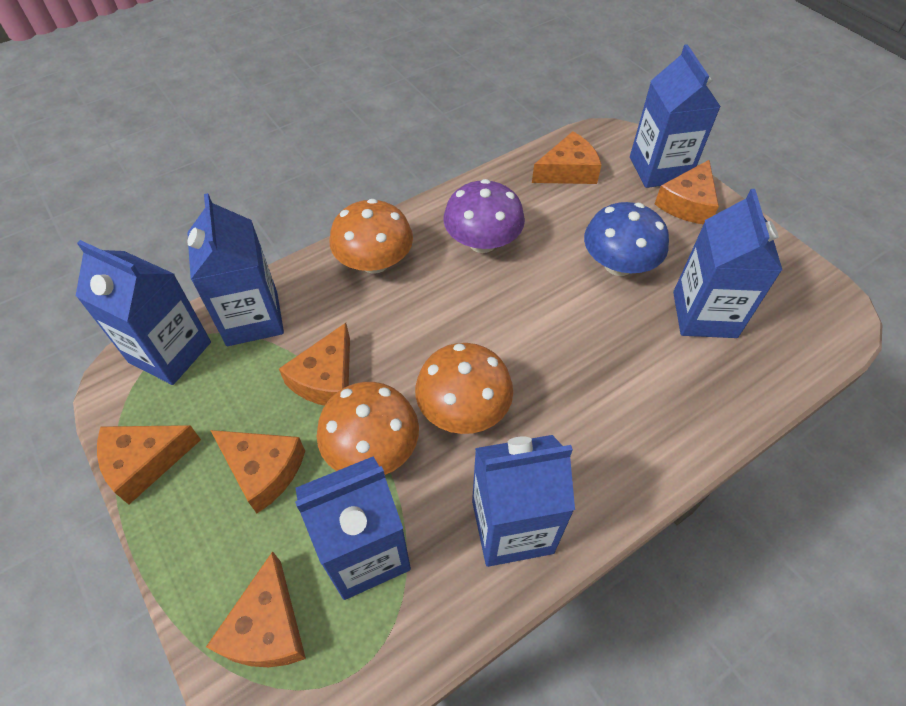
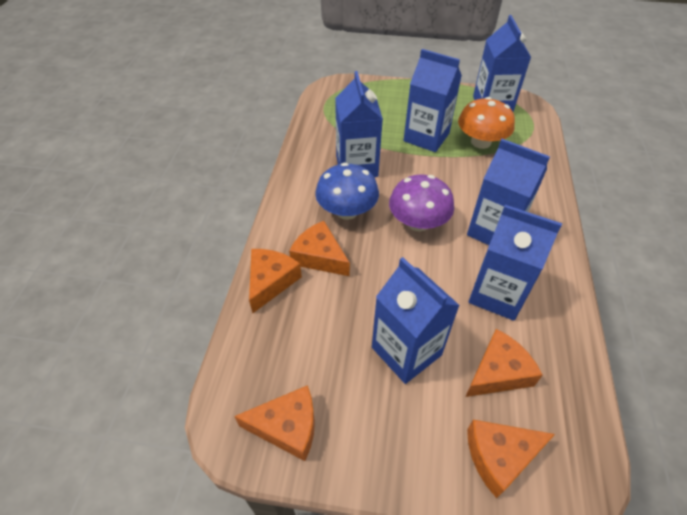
orange cheese: 6 -> 5
orange mushroom: 3 -> 1

